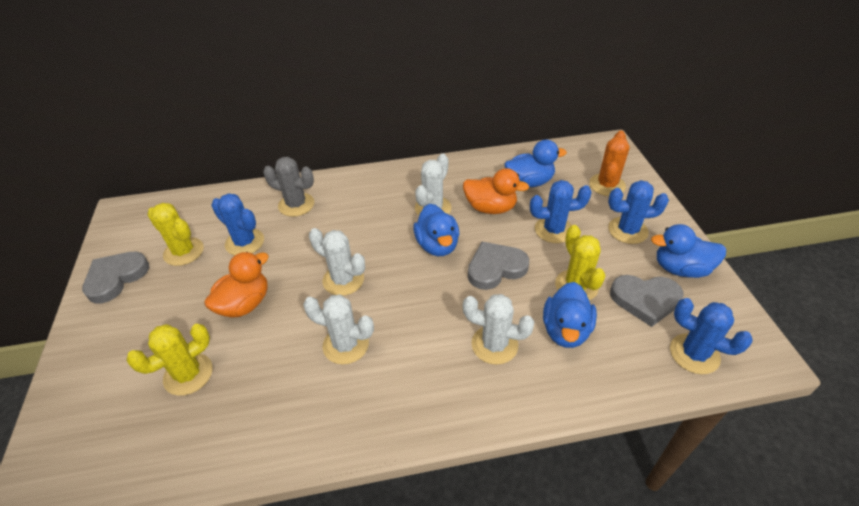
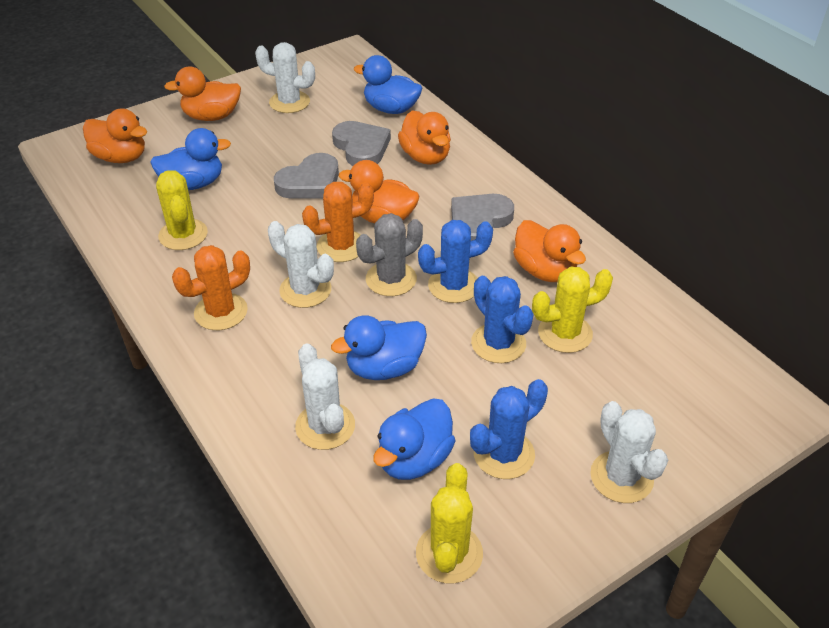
blue cactus: 4 -> 3
orange cactus: 1 -> 2
orange duck: 2 -> 5

